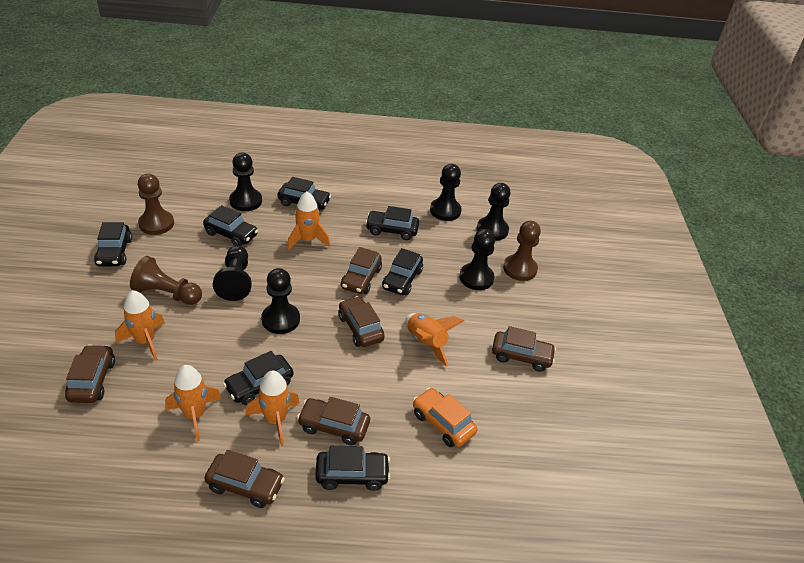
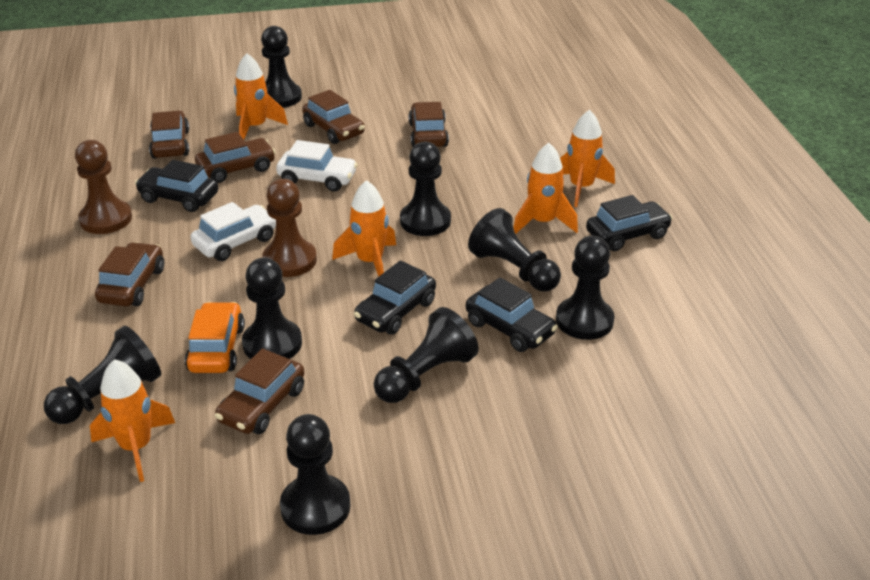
black car: 7 -> 4
black pawn: 6 -> 8
brown pawn: 3 -> 2
white car: 0 -> 2

